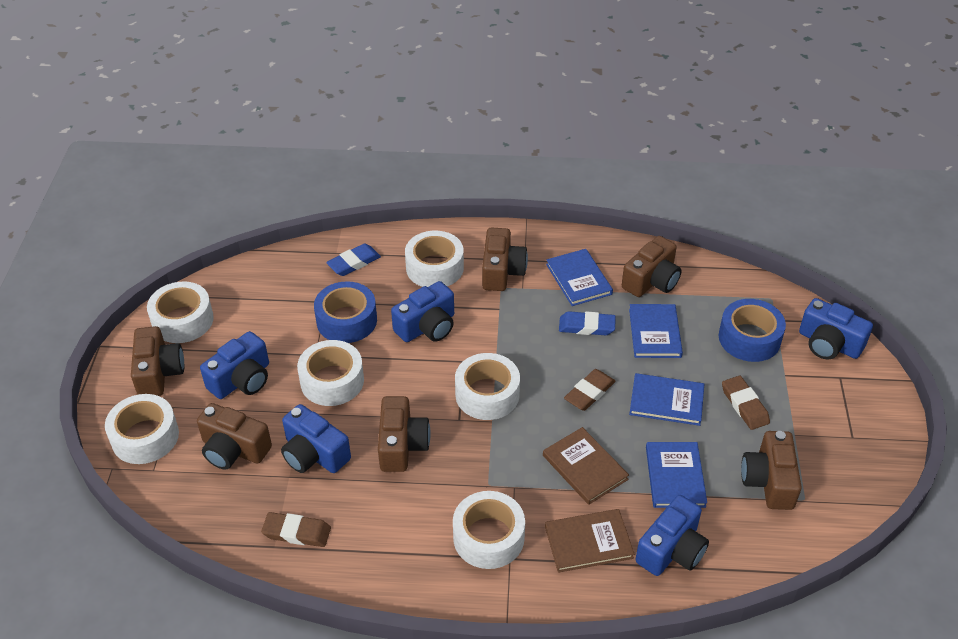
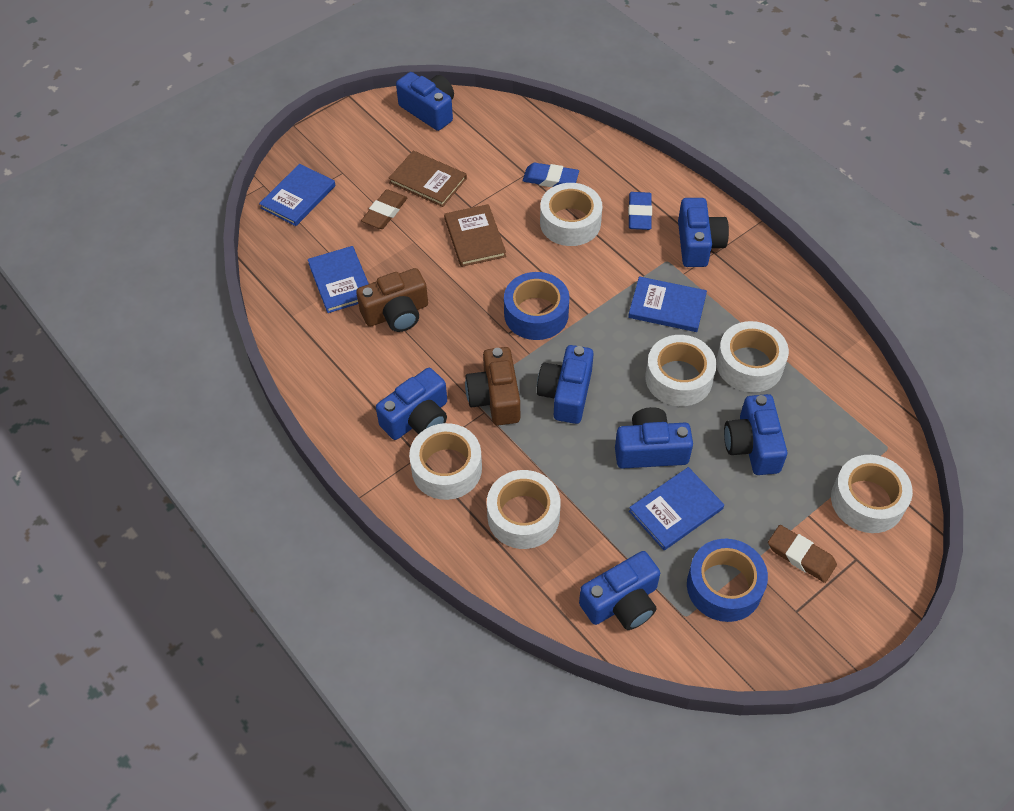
blue camera: 5 -> 7
brown camera: 6 -> 2
brown eraser: 3 -> 2

